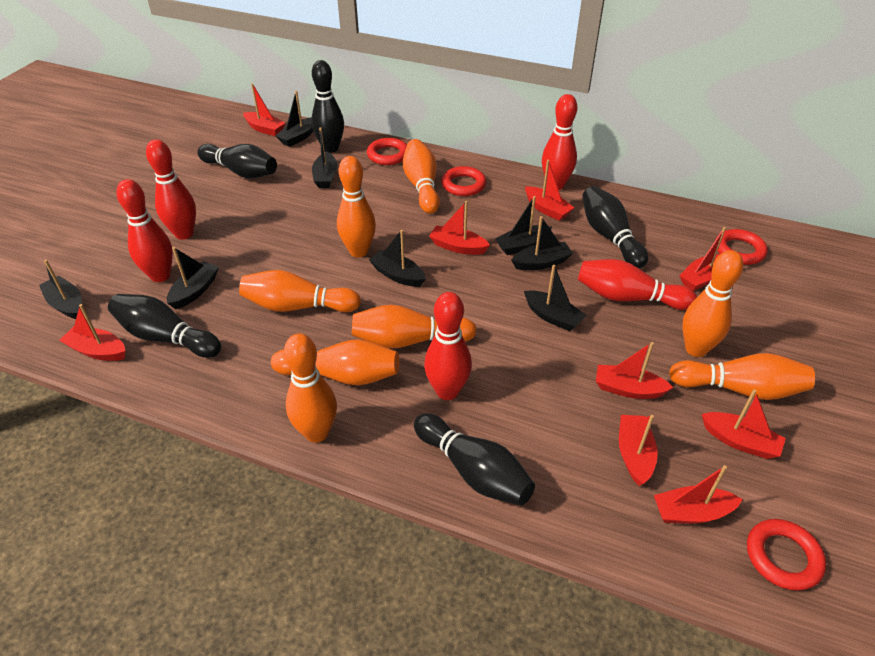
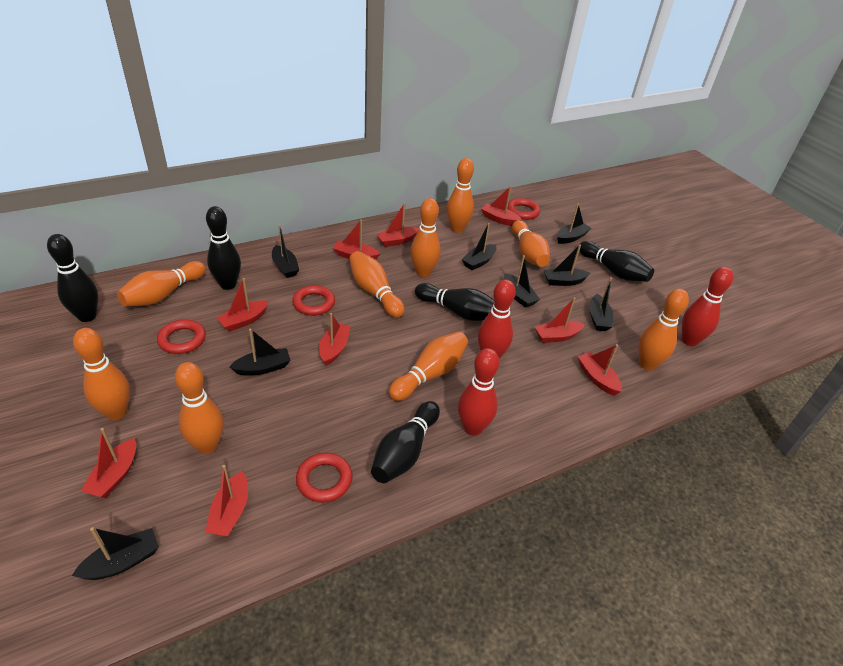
orange bowling pin: 8 -> 9
red bowling pin: 5 -> 3

